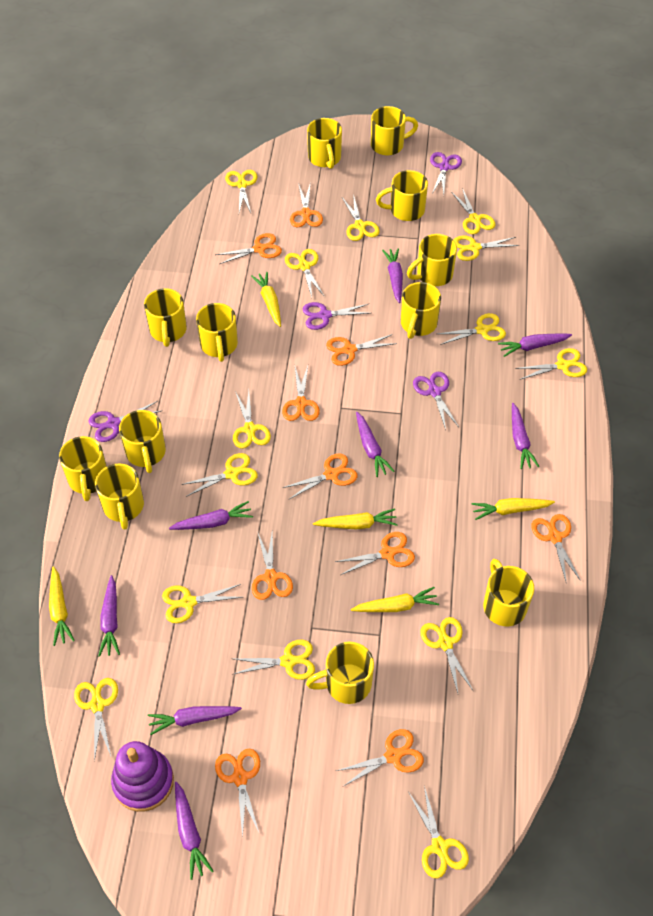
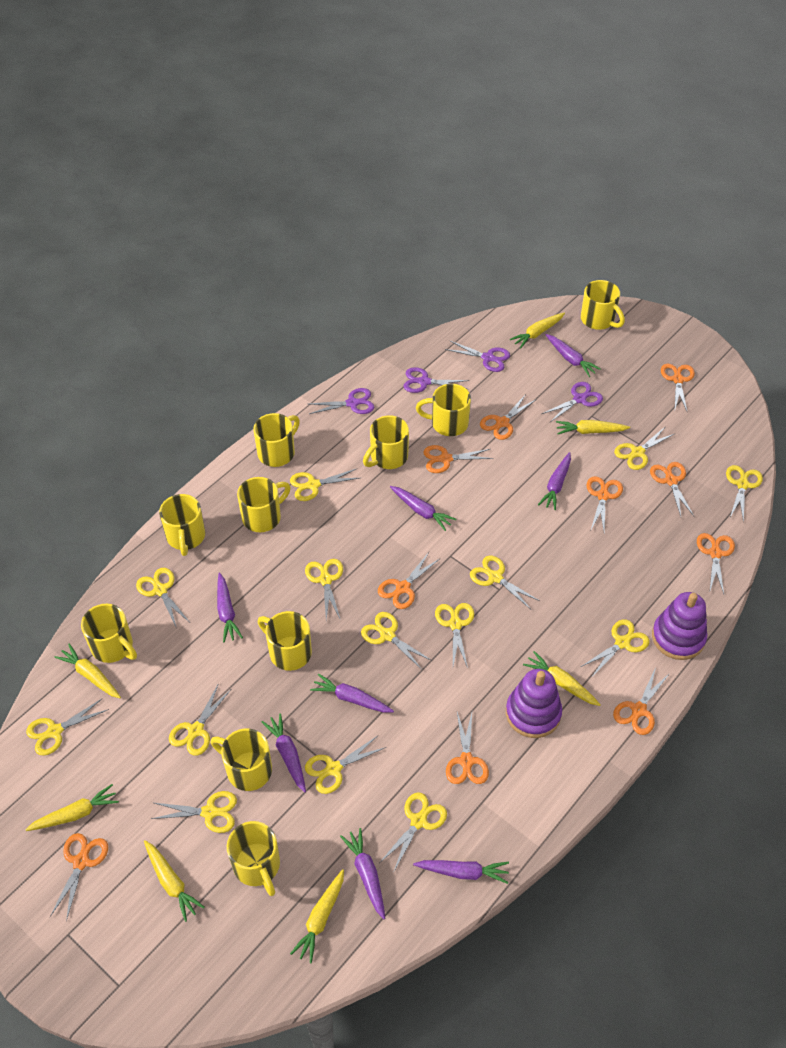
purple stacking toy: 1 -> 2
yellow carrot: 5 -> 7
yellow mug: 12 -> 10

